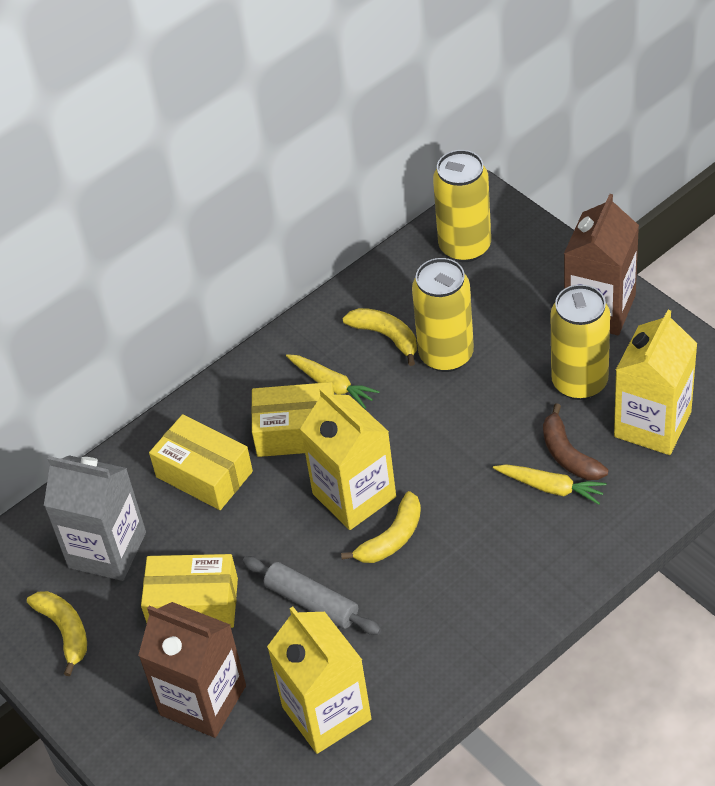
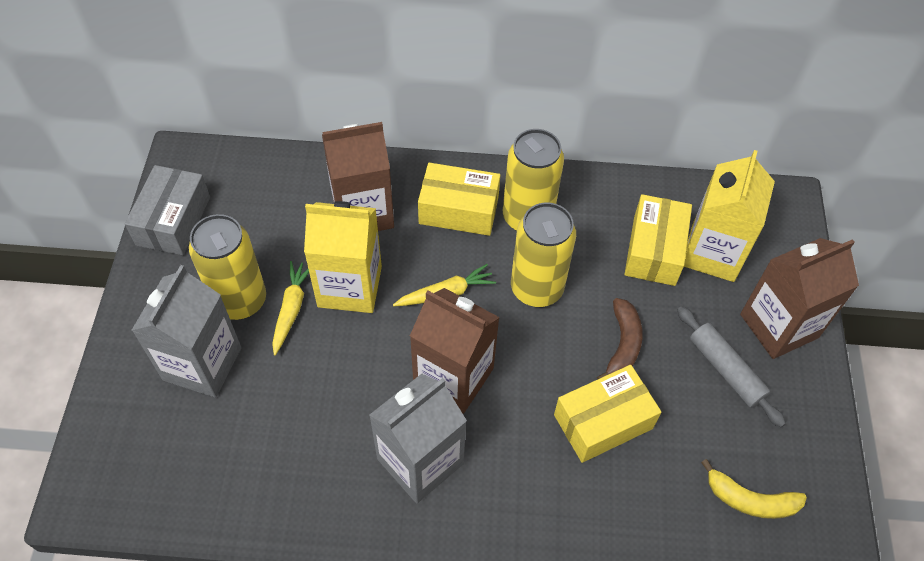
brown carton: 2 -> 3
grey box: 0 -> 1
grey carton: 1 -> 2
yellow banana: 3 -> 1
yellow carton: 3 -> 2

